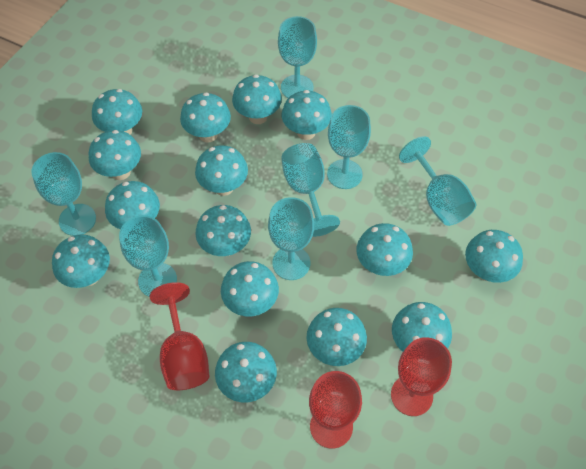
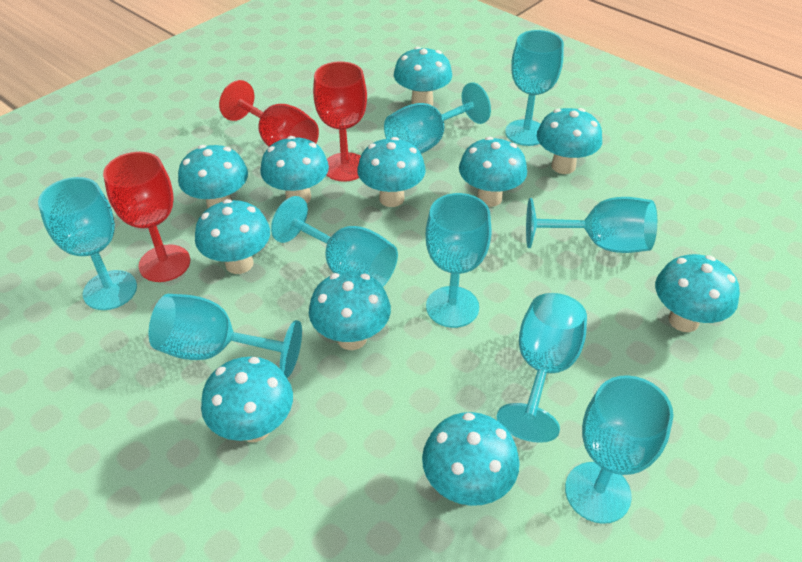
turquoise goblet: 7 -> 9
turquoise mushroom: 15 -> 11

